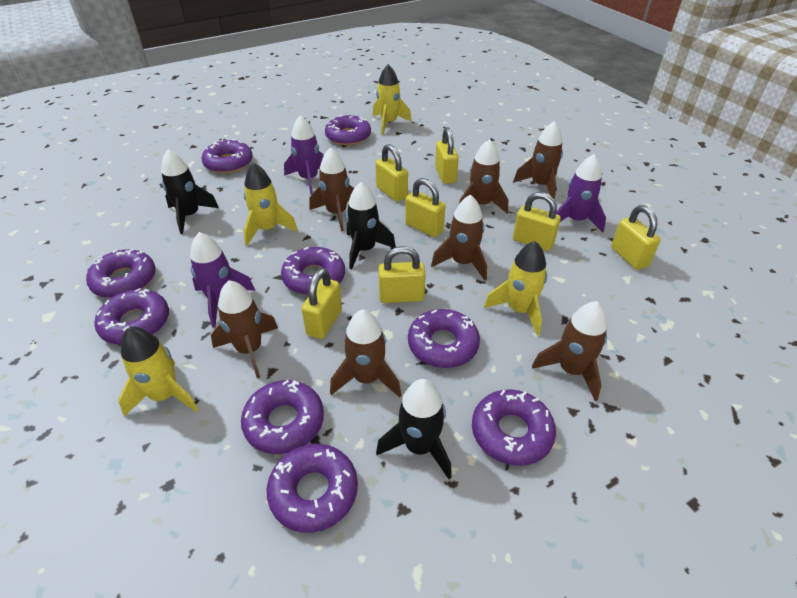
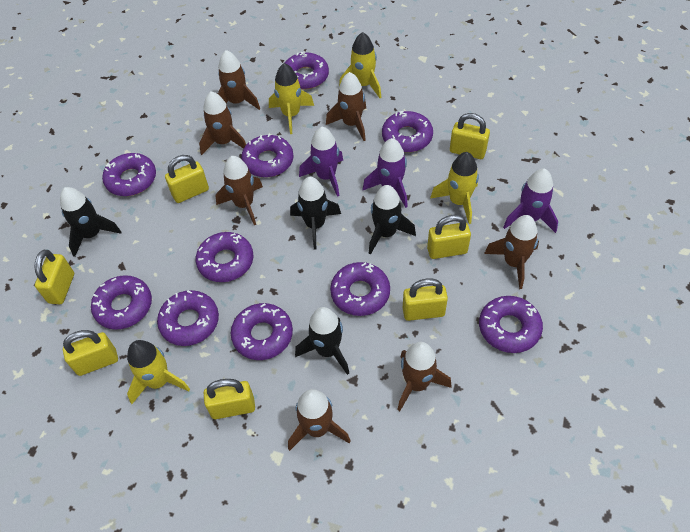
black rocket: 3 -> 4
purple donut: 9 -> 10

